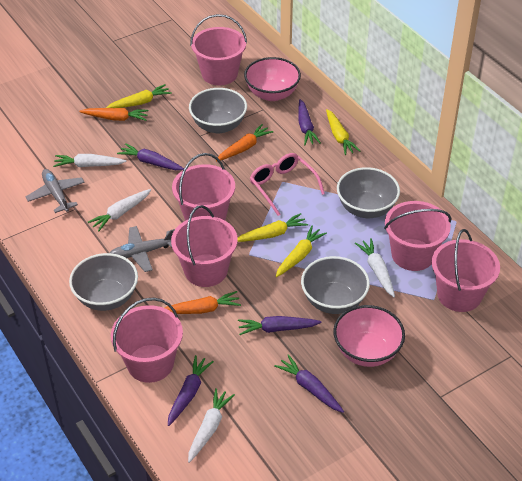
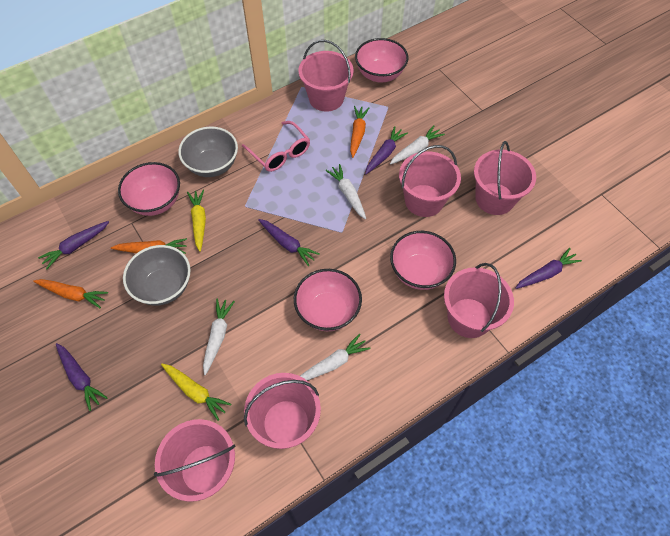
grey bowl: 4 -> 2
grey plane: 2 -> 0
pink bowl: 2 -> 4
yellow carrot: 4 -> 2

